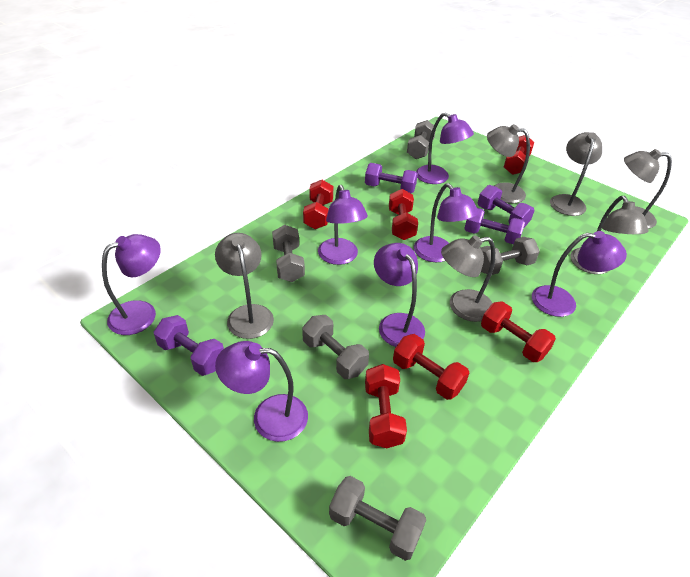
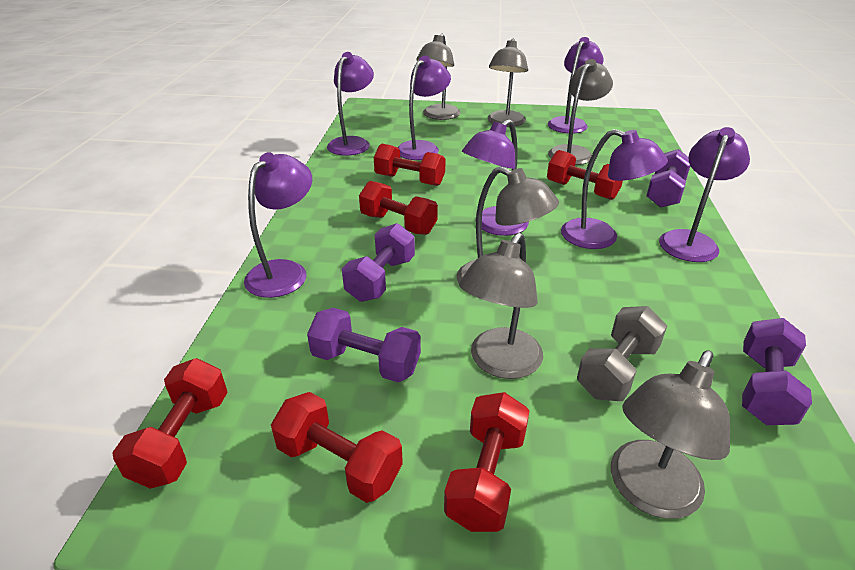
grey dumbbell: 5 -> 1

